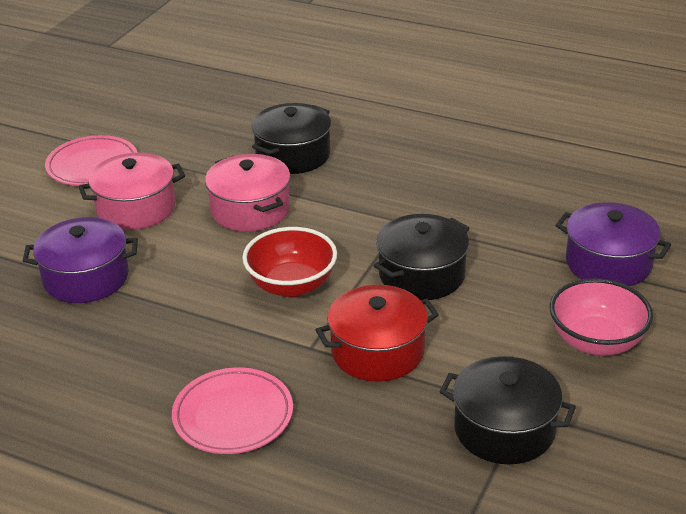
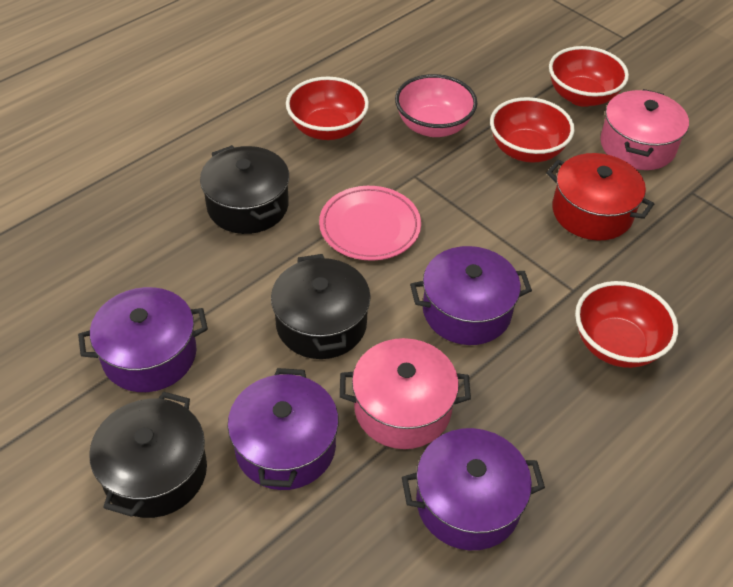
pink plate: 2 -> 1
purple pot: 2 -> 4
red bowl: 1 -> 4

